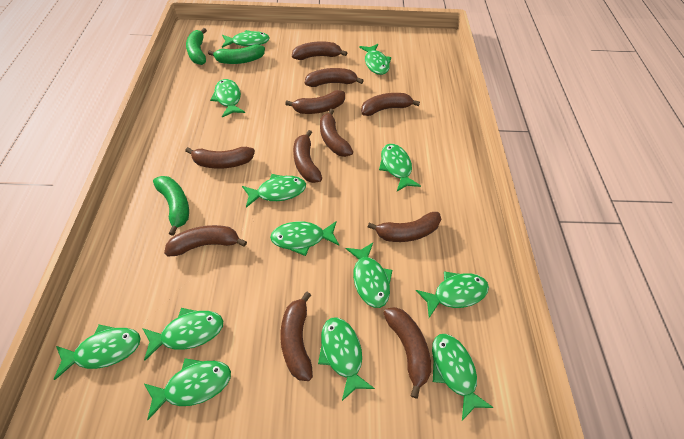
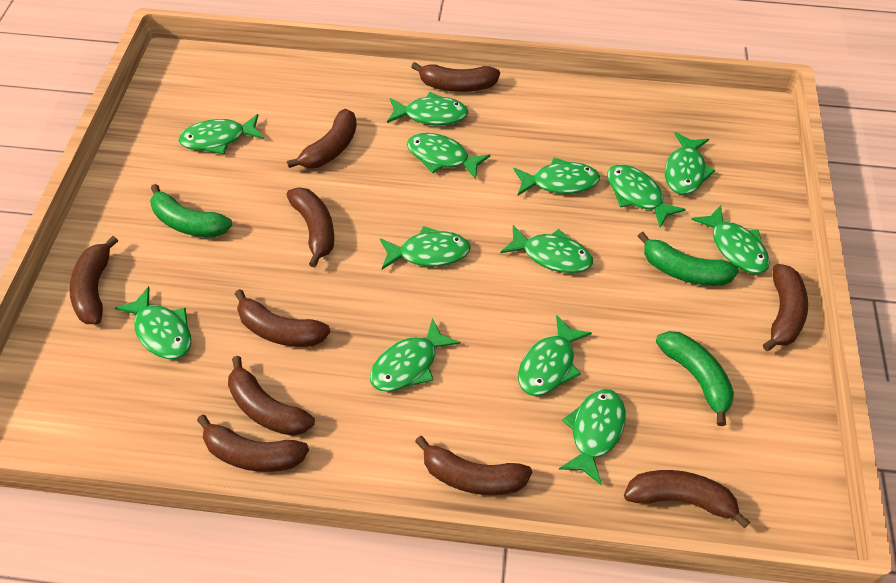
brown banana: 11 -> 10

